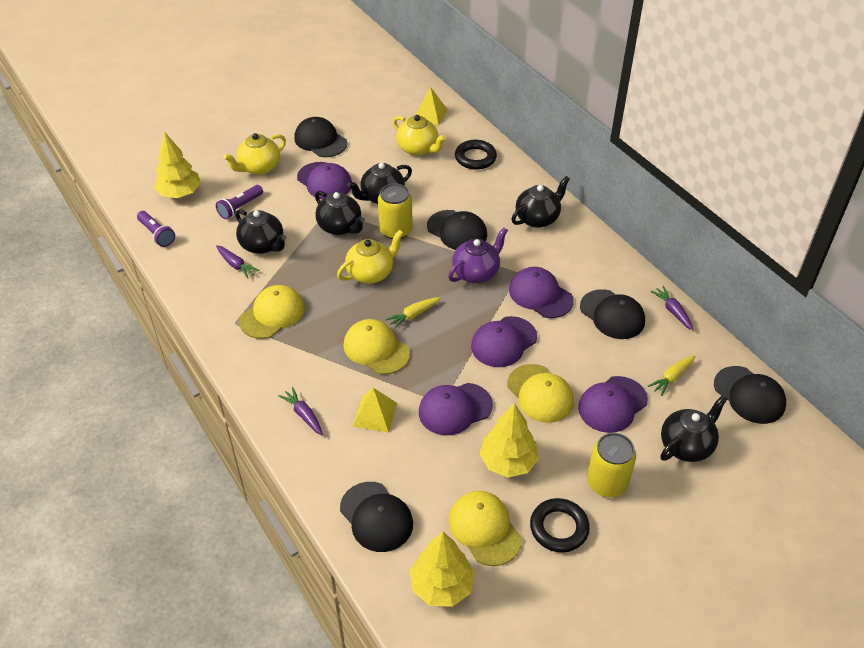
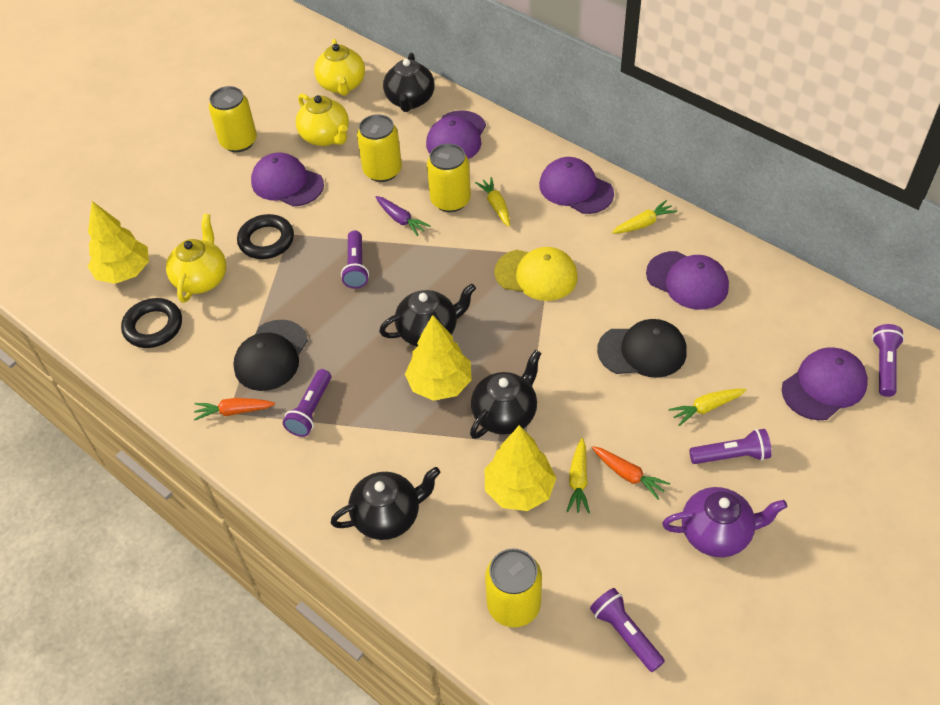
black cap: 5 -> 2
black teapot: 5 -> 4
orange carrot: 0 -> 2
purple carrot: 3 -> 1
purple flashlight: 2 -> 5
yellow can: 2 -> 4
yellow cap: 4 -> 1
yellow carrot: 2 -> 4
yellow pyramid: 2 -> 0

